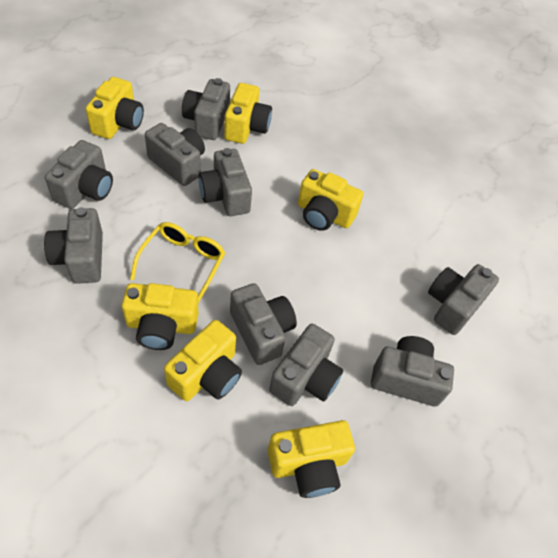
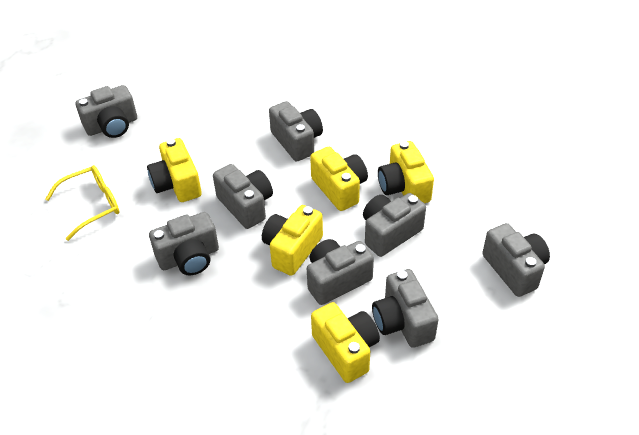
grey camera: 9 -> 8
yellow camera: 6 -> 5

